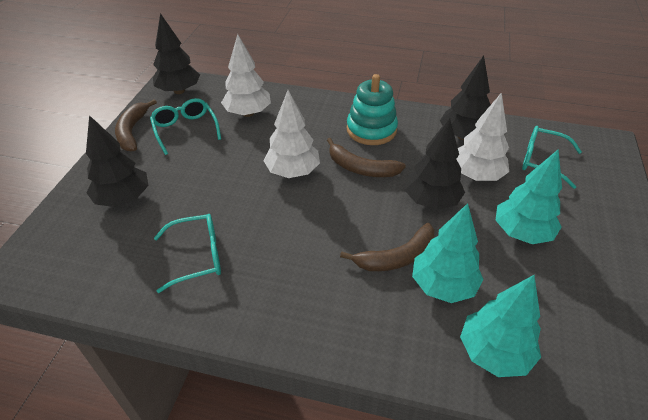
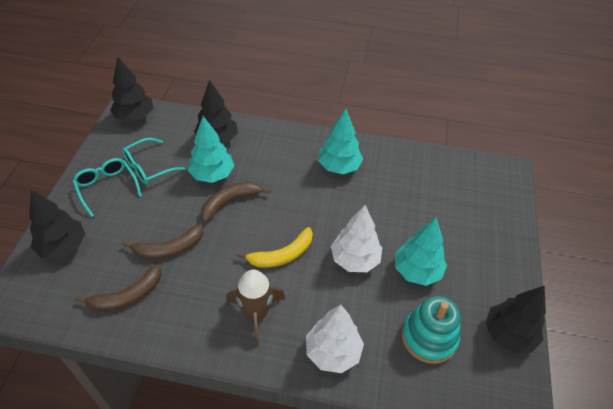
brown rocket: 0 -> 1
turquoise glasses: 3 -> 2
white tree: 3 -> 2
yellow banana: 0 -> 1

